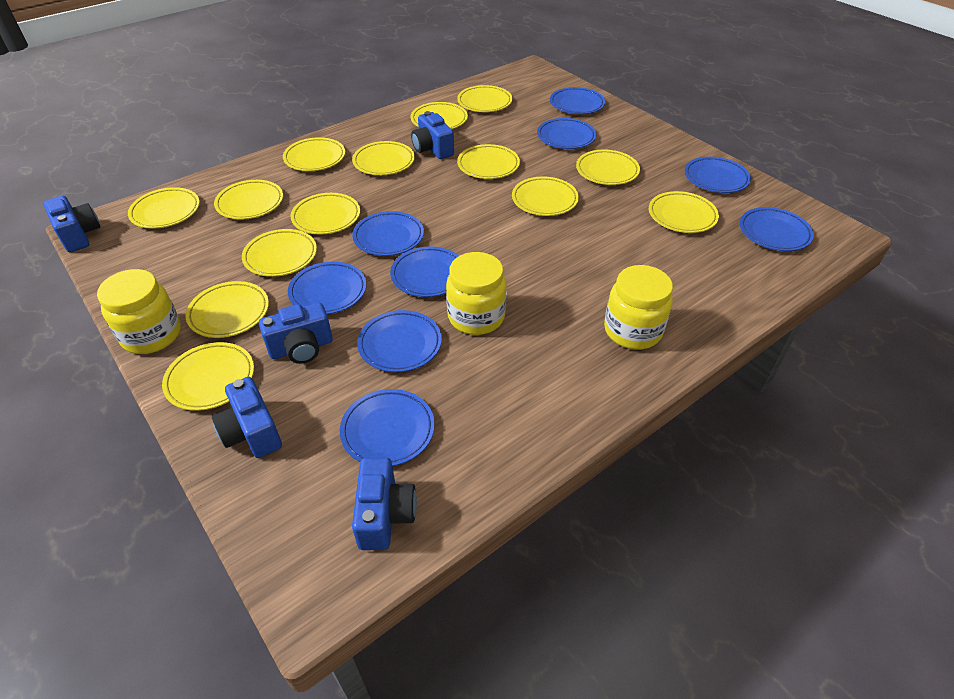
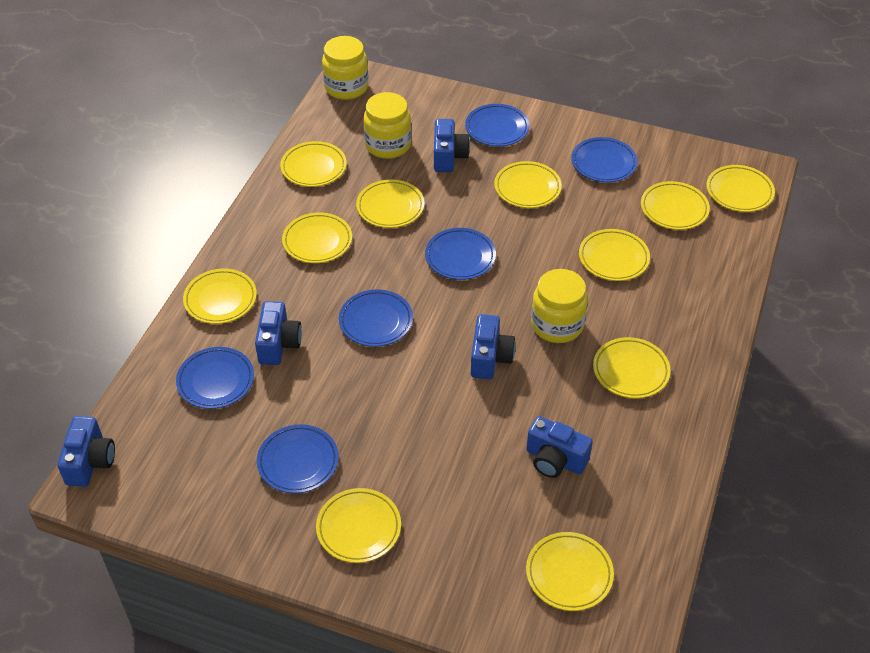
blue plate: 9 -> 6
yellow plate: 14 -> 11

